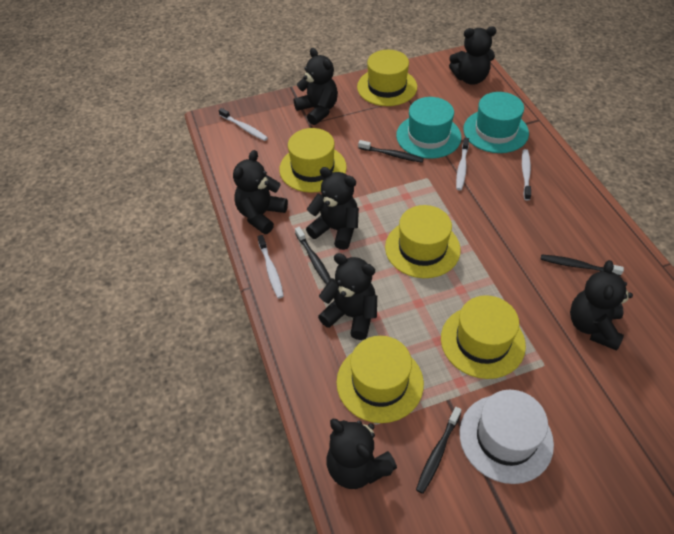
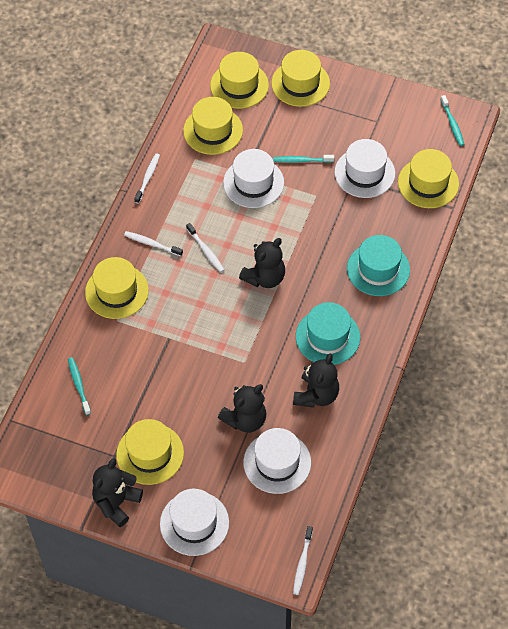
black teddy bear: 7 -> 4
black toothbrush: 4 -> 0
turquoise toothbrush: 0 -> 3
white hat: 1 -> 4
yellow hat: 5 -> 6

